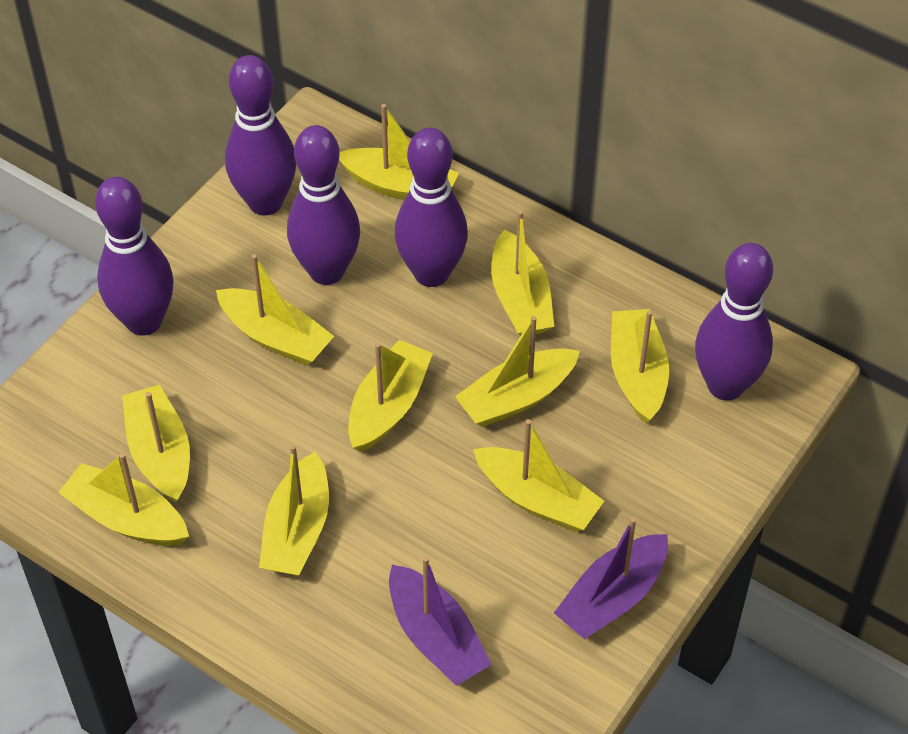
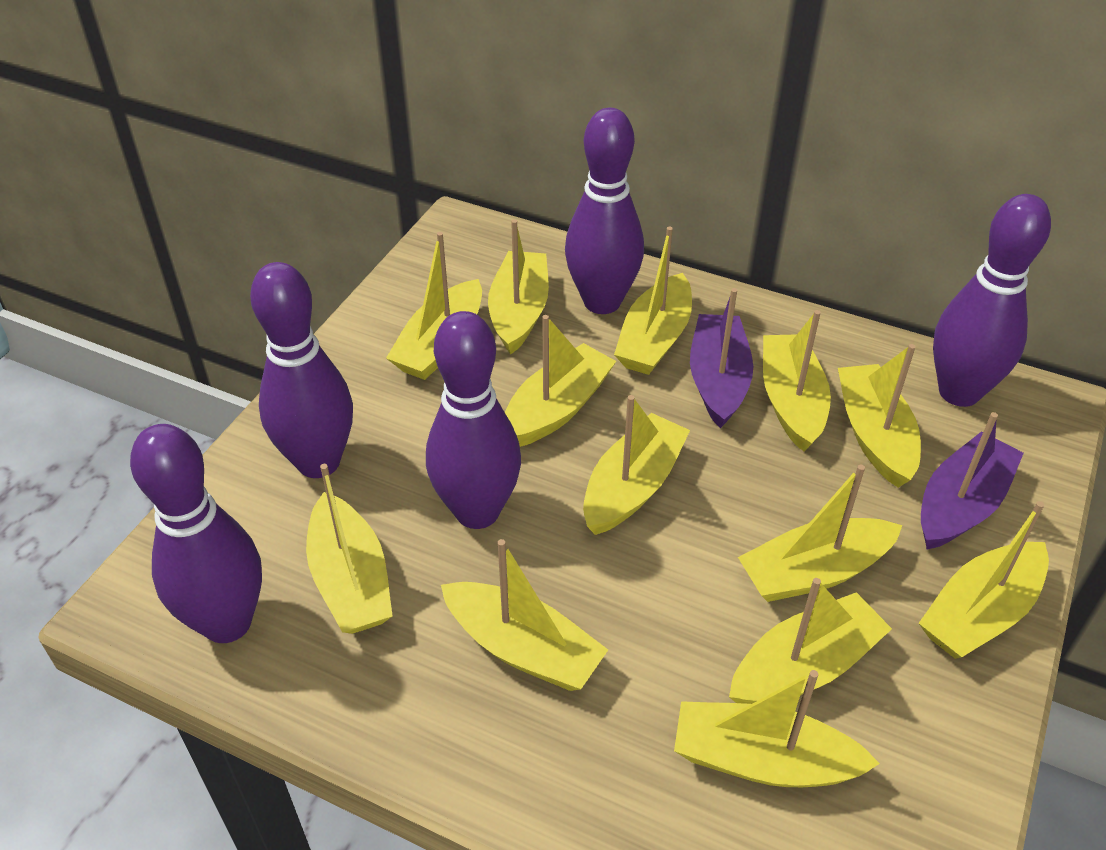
yellow boat: 10 -> 13

